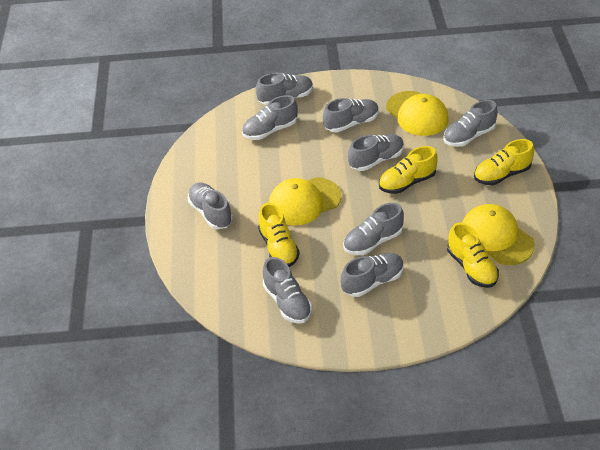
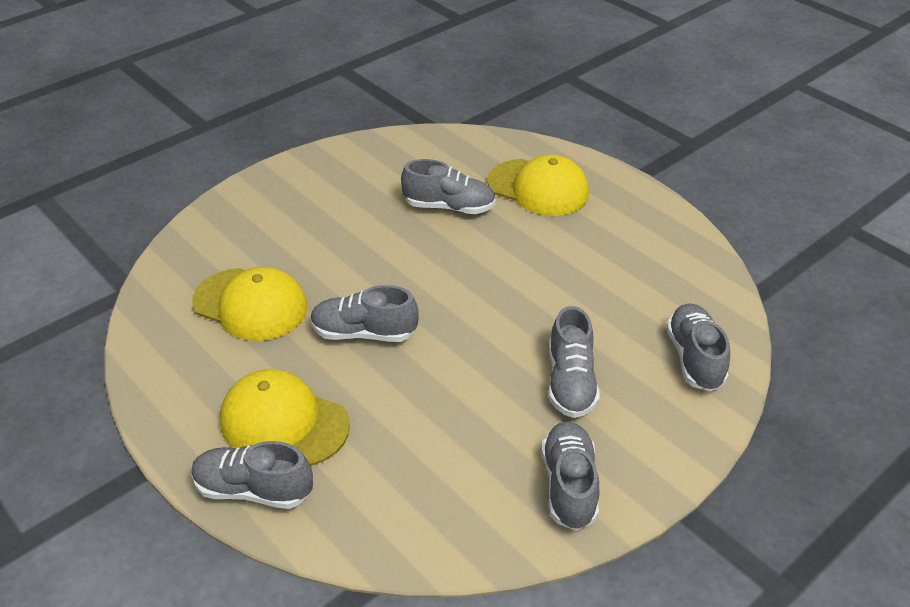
grey shoe: 9 -> 6
yellow shoe: 4 -> 0

